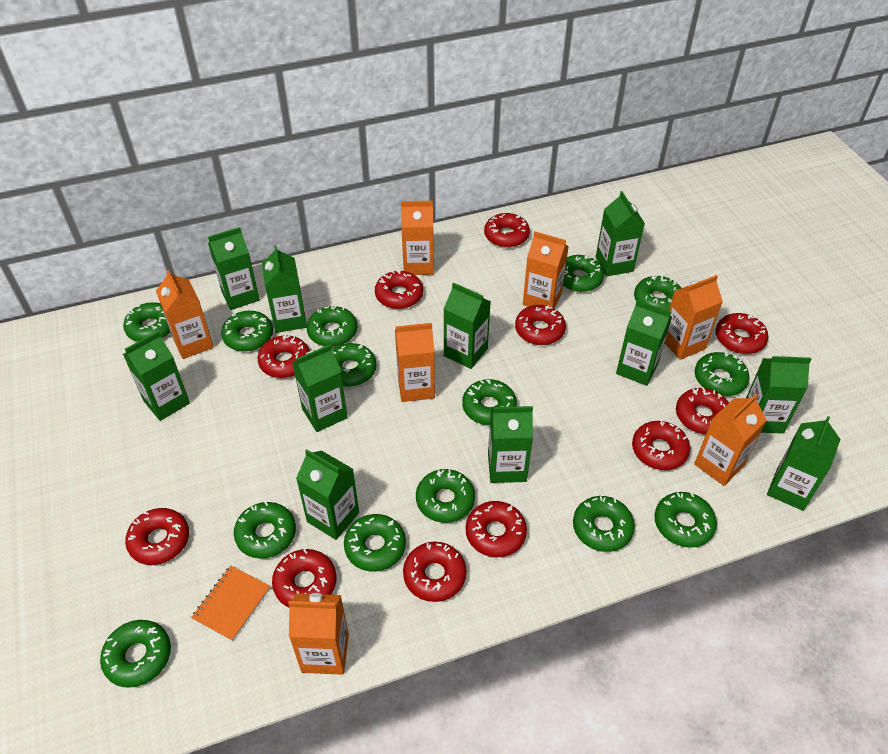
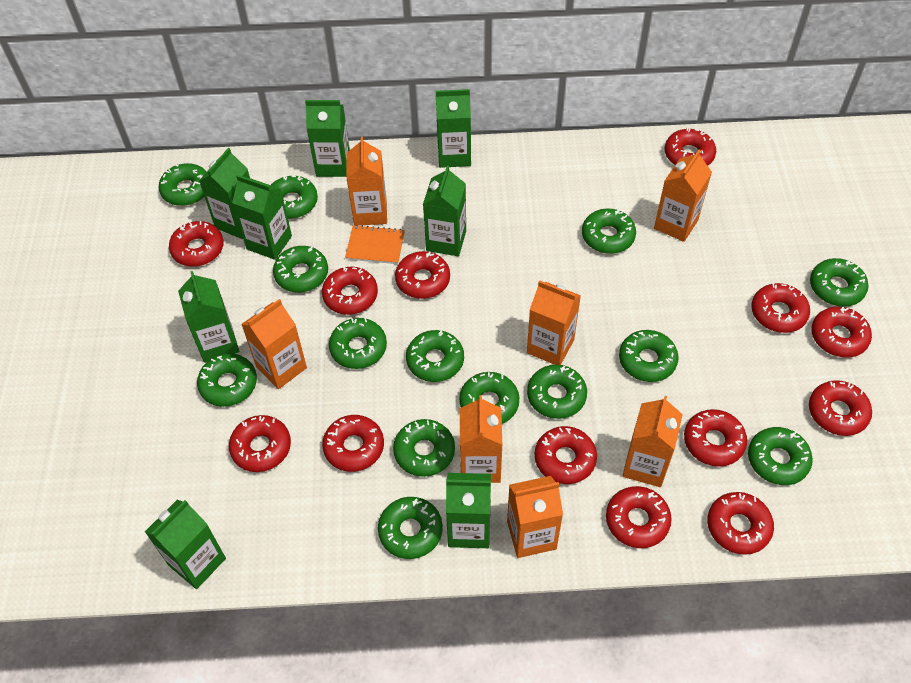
green carton: 11 -> 8
red donut: 11 -> 13

